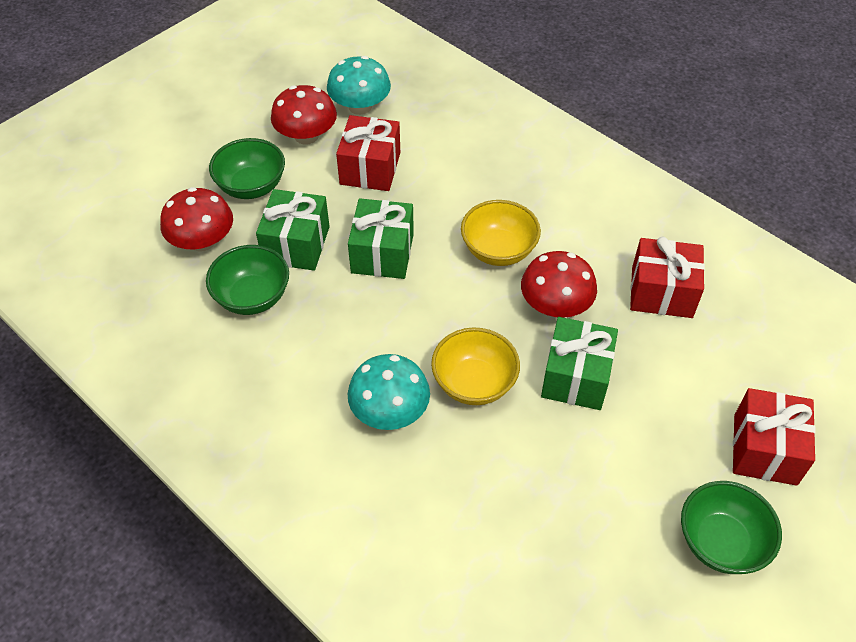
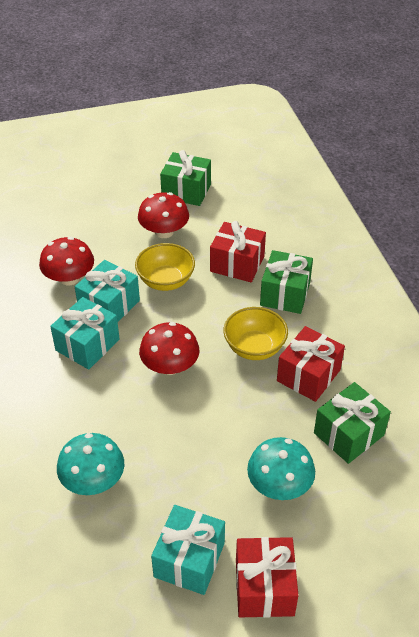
green bowl: 3 -> 0
turquoise gift: 0 -> 3

